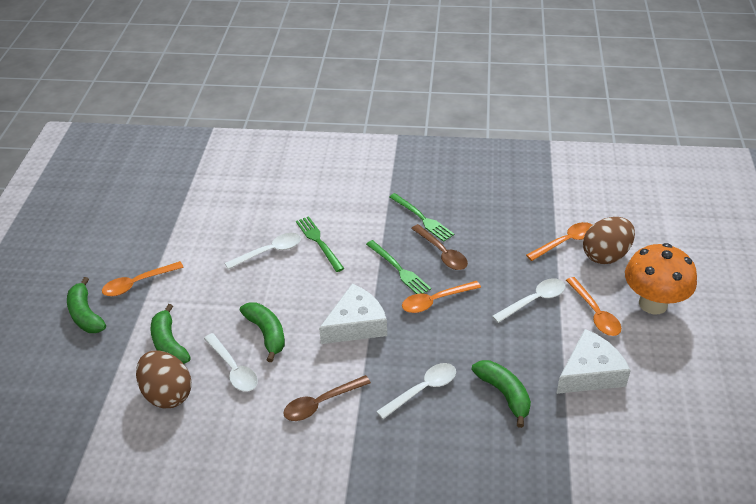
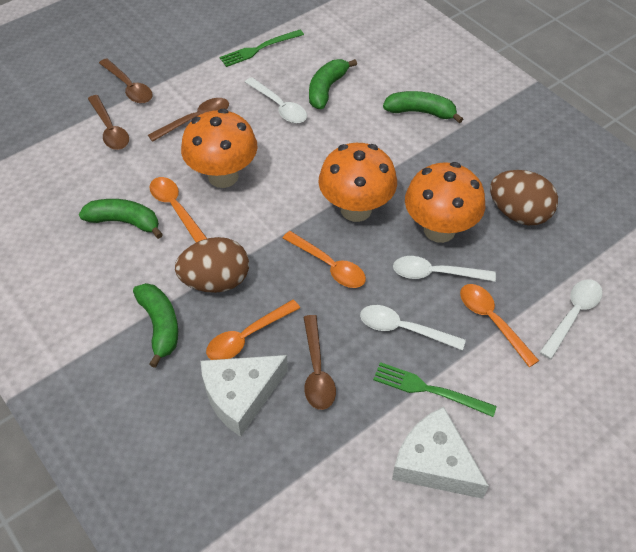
brown spoon: 2 -> 4
green fork: 3 -> 2
orange mushroom: 1 -> 3

